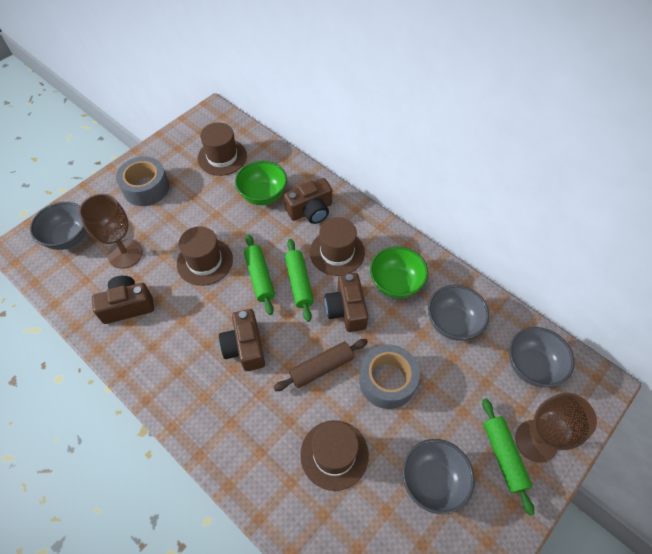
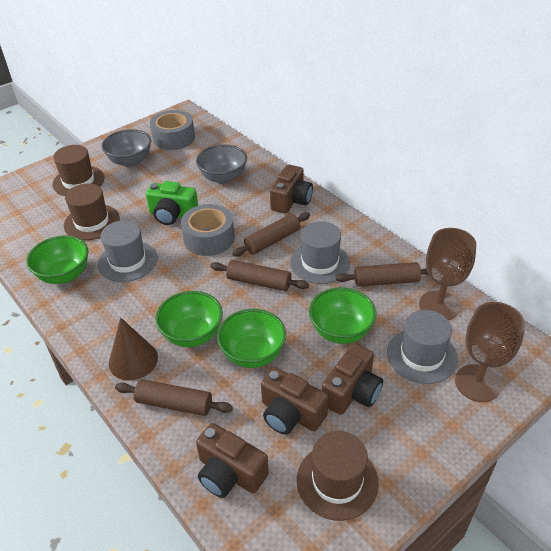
brown cone: 0 -> 1
brown hat: 4 -> 3
brown rolling pin: 1 -> 4
green bowl: 2 -> 4
green camera: 0 -> 1
green rolling pin: 3 -> 0
grey bowl: 4 -> 2
grey hat: 0 -> 3

